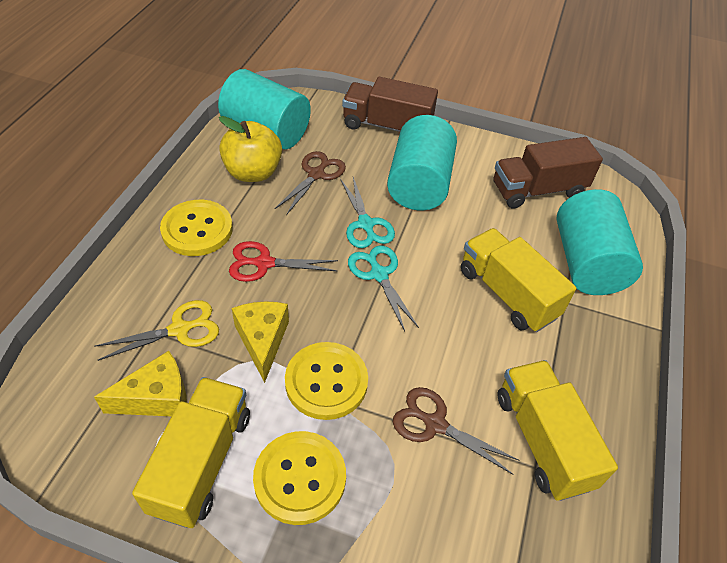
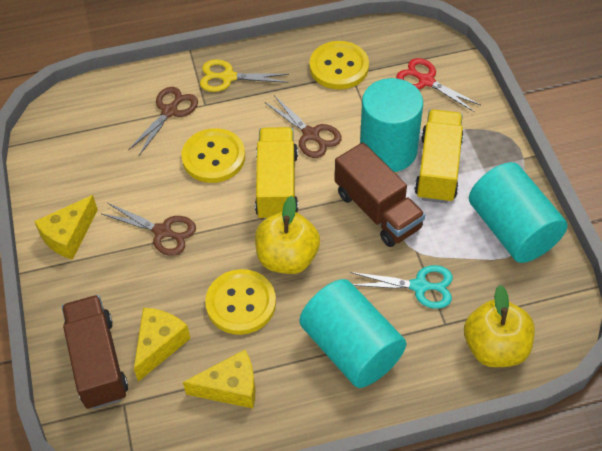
brown scissors: 2 -> 3
turquoise scissors: 2 -> 1
yellow apple: 1 -> 2
yellow cheese: 2 -> 3
yellow truck: 3 -> 2

